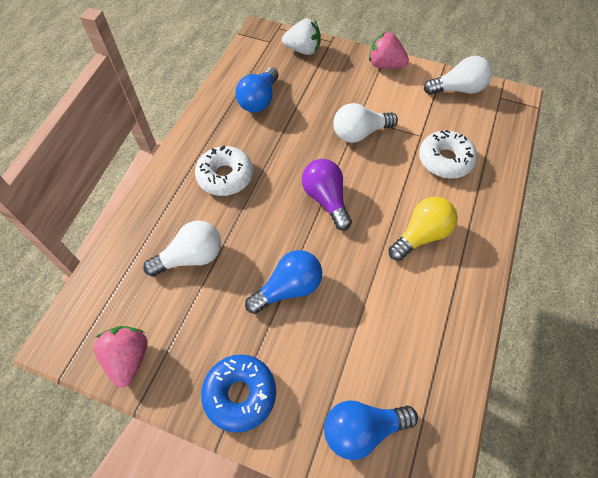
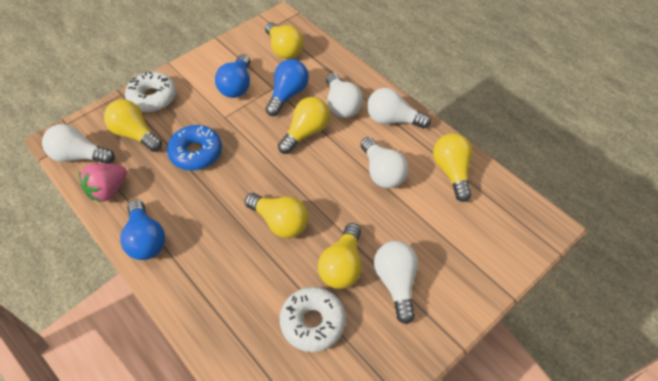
pink strawberry: 2 -> 1
purple light bulb: 1 -> 0
white light bulb: 3 -> 5
white strawberry: 1 -> 0
yellow light bulb: 1 -> 6

